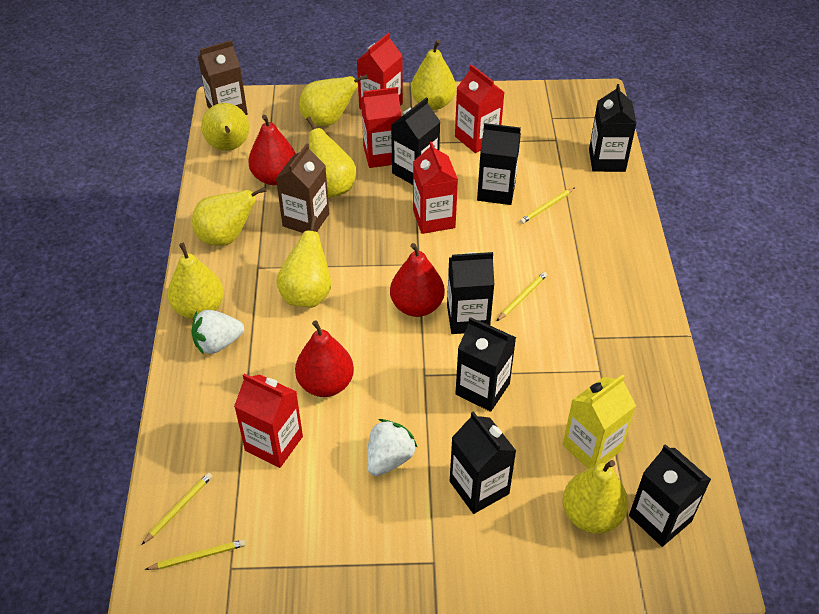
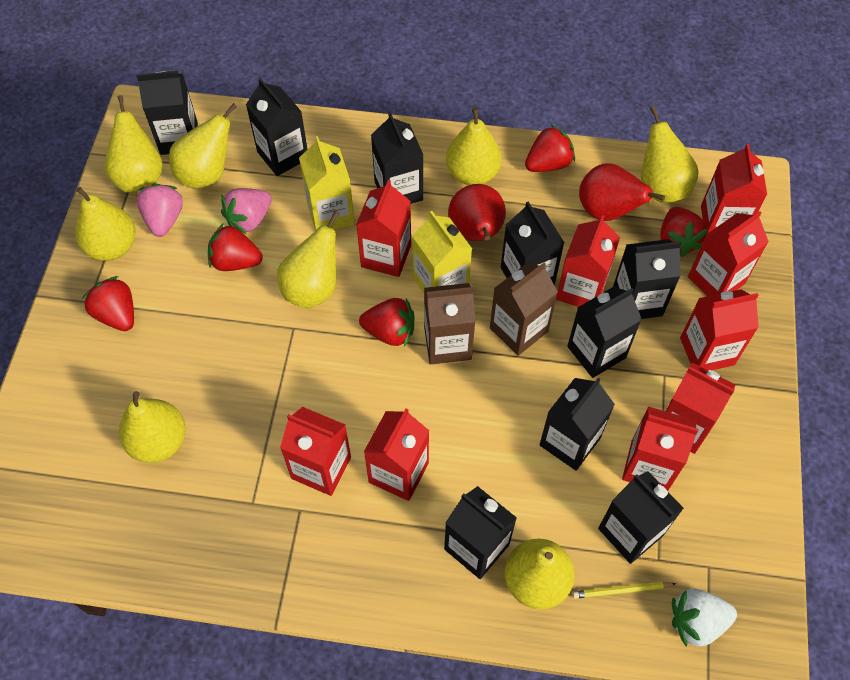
black carton: 7 -> 9
pink strawberry: 0 -> 2
red carton: 5 -> 9
red pear: 3 -> 2
red strawberry: 0 -> 5
white strawberry: 2 -> 1
yellow carton: 1 -> 2
yellow pencil: 4 -> 1

